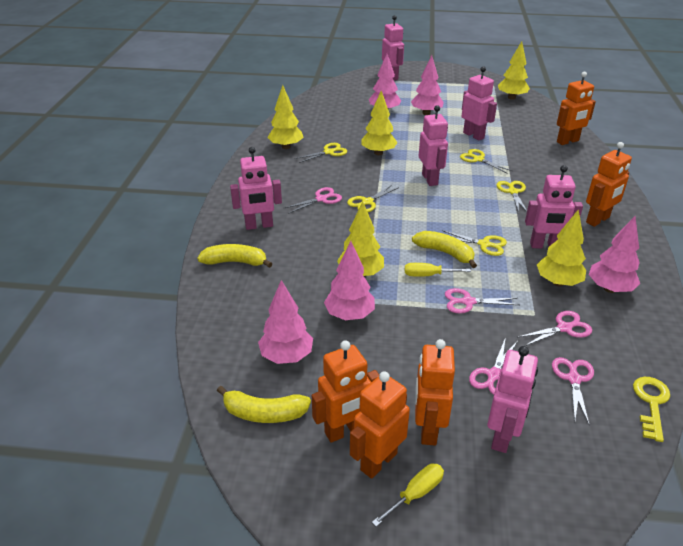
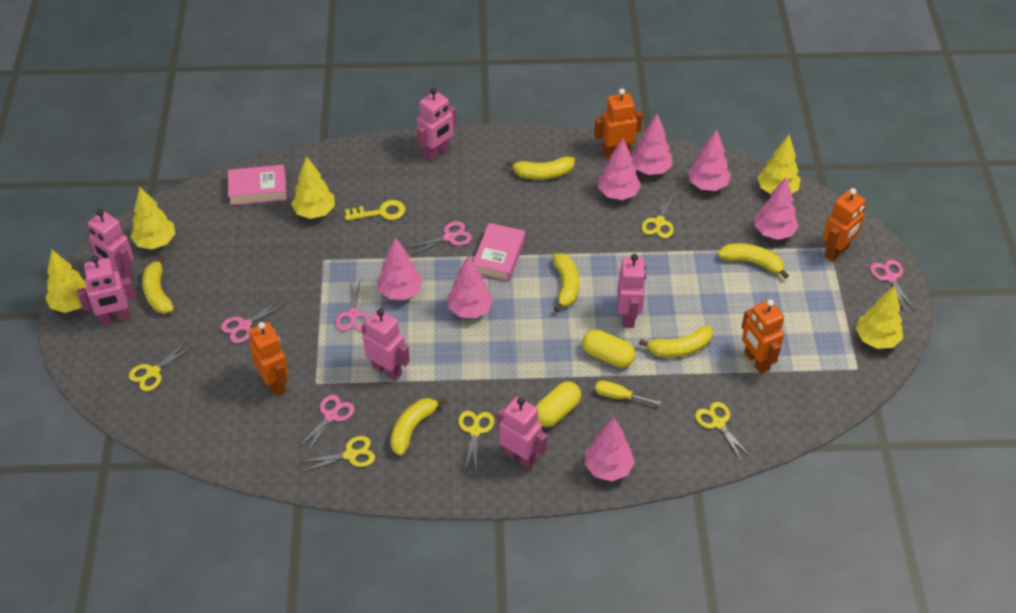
orange robot: 5 -> 4
pink book: 0 -> 2
pink tree: 5 -> 7
yellow banana: 3 -> 6
yellow capsule: 0 -> 2
yellow screwdriver: 2 -> 1

